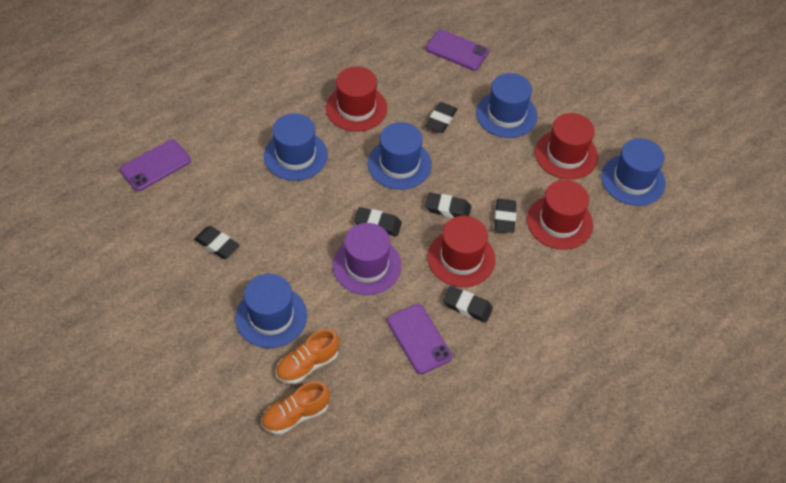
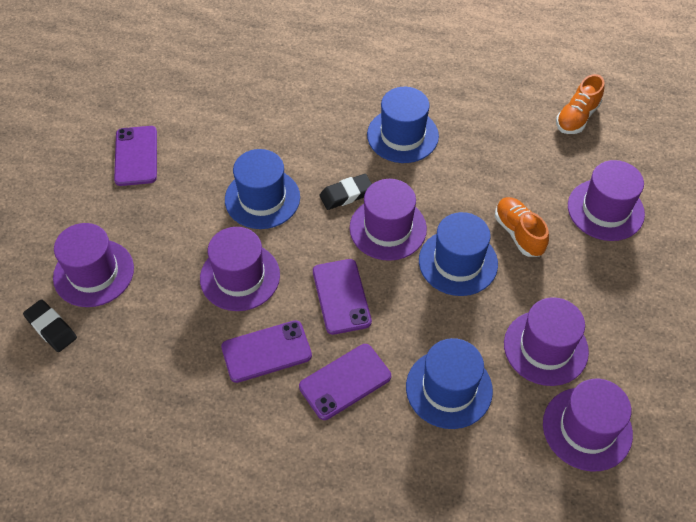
black eraser: 6 -> 2
blue hat: 5 -> 4
purple hat: 1 -> 6
purple phone: 3 -> 4
red hat: 4 -> 0

